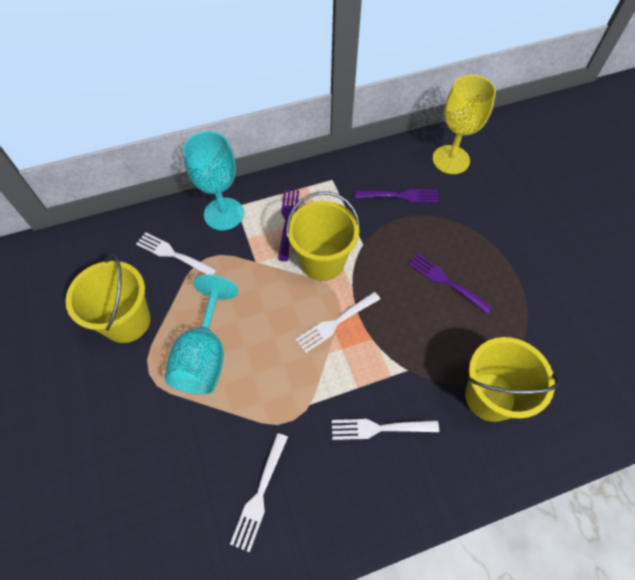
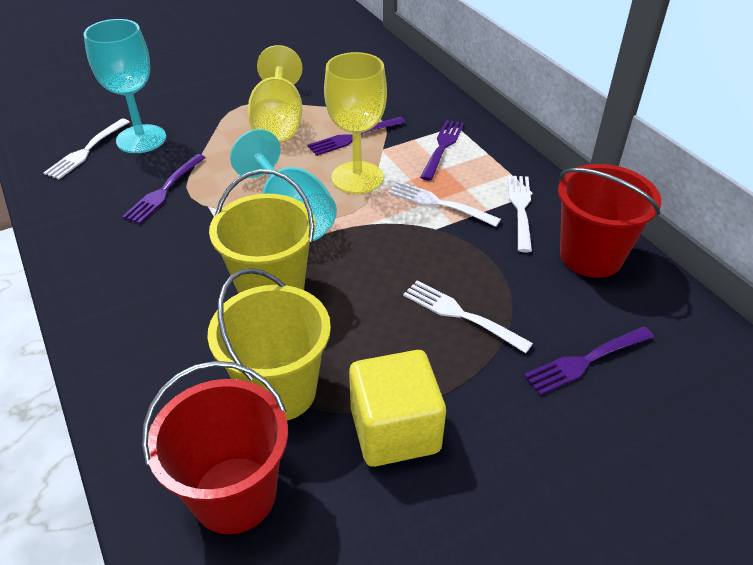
purple fork: 3 -> 4
red bucket: 0 -> 2
yellow bucket: 3 -> 2
yellow cube: 0 -> 1
yellow goblet: 1 -> 2

